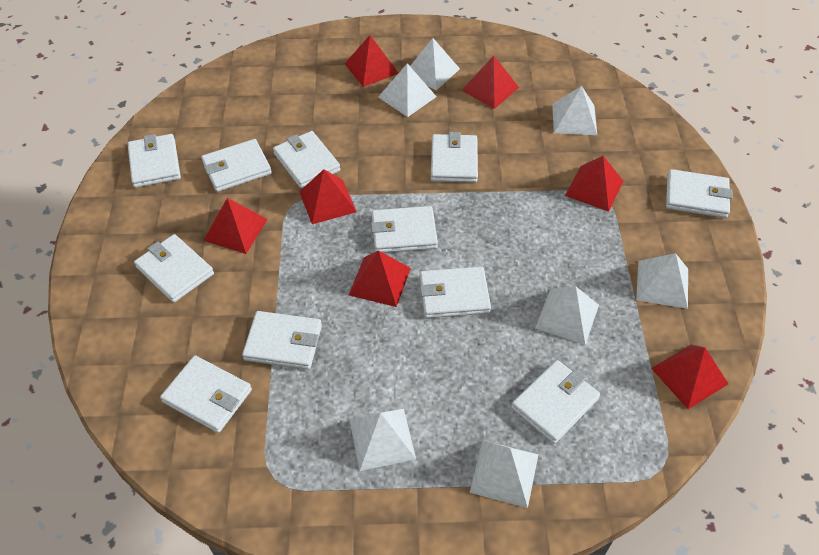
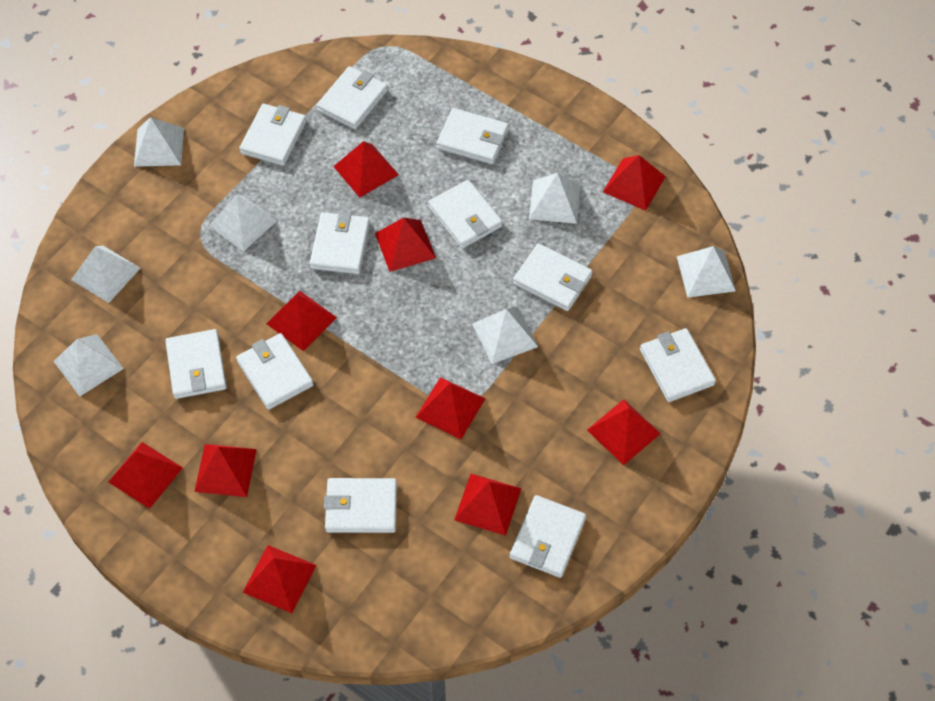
red pyramid: 7 -> 10

